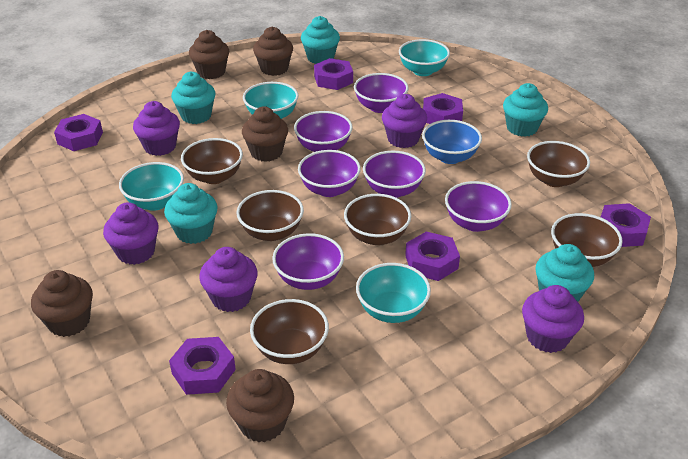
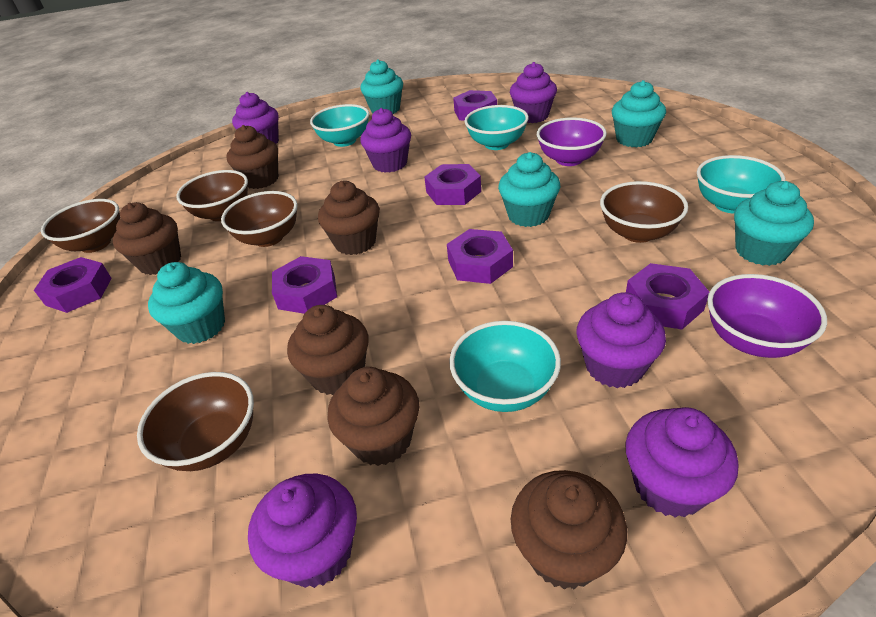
blue bowl: 1 -> 0
brown bowl: 6 -> 5
brown cupcake: 5 -> 6
purple bowl: 6 -> 2
purple cupcake: 5 -> 6

